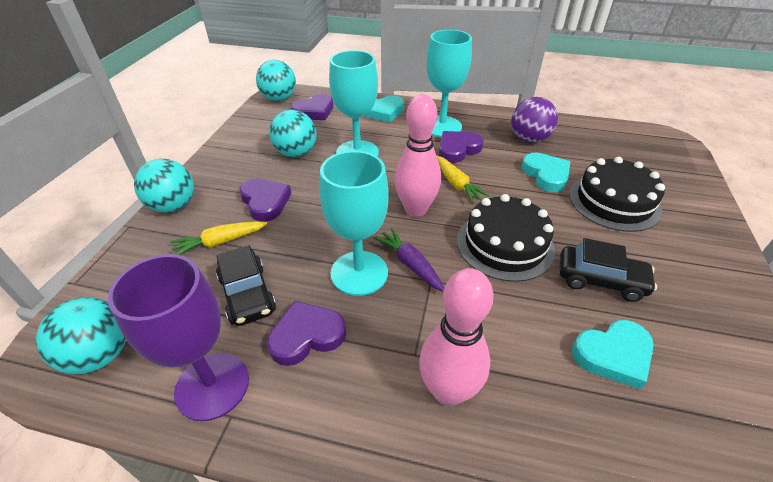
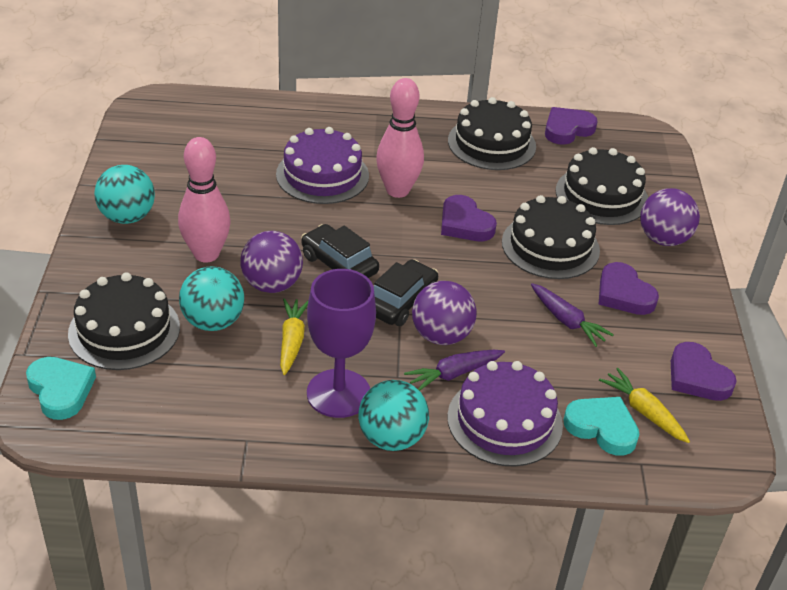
black cake: 2 -> 4
purple ball: 1 -> 3
purple cake: 0 -> 2
purple carrot: 1 -> 2
turquoise ball: 4 -> 3
turquoise goblet: 3 -> 0
turquoise heart: 3 -> 2

